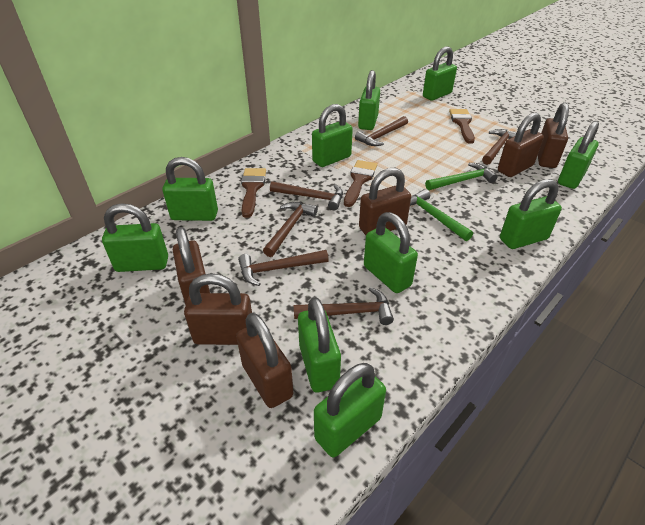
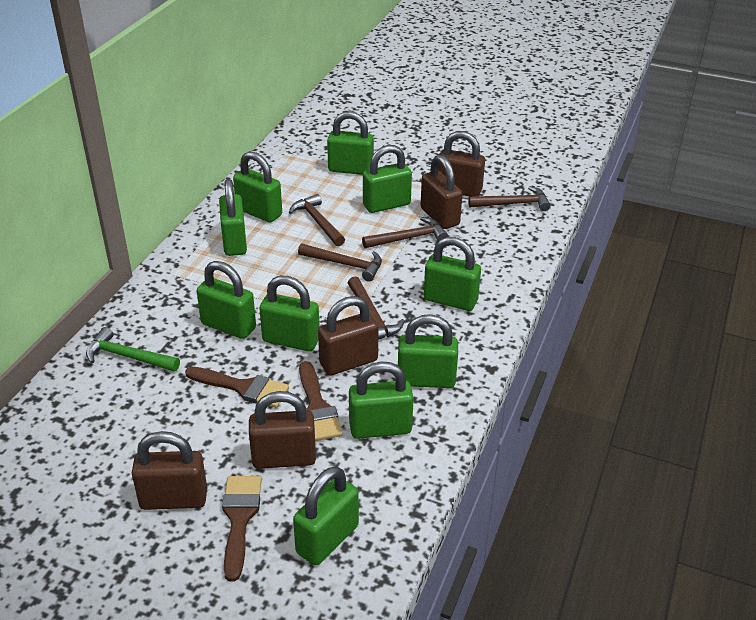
brown hammer: 6 -> 5
brown padlock: 6 -> 5
green hammer: 2 -> 1

